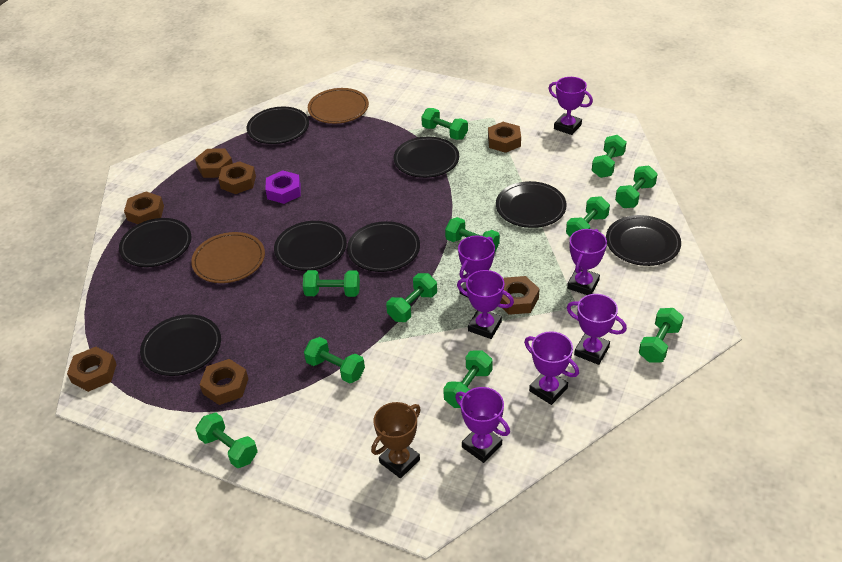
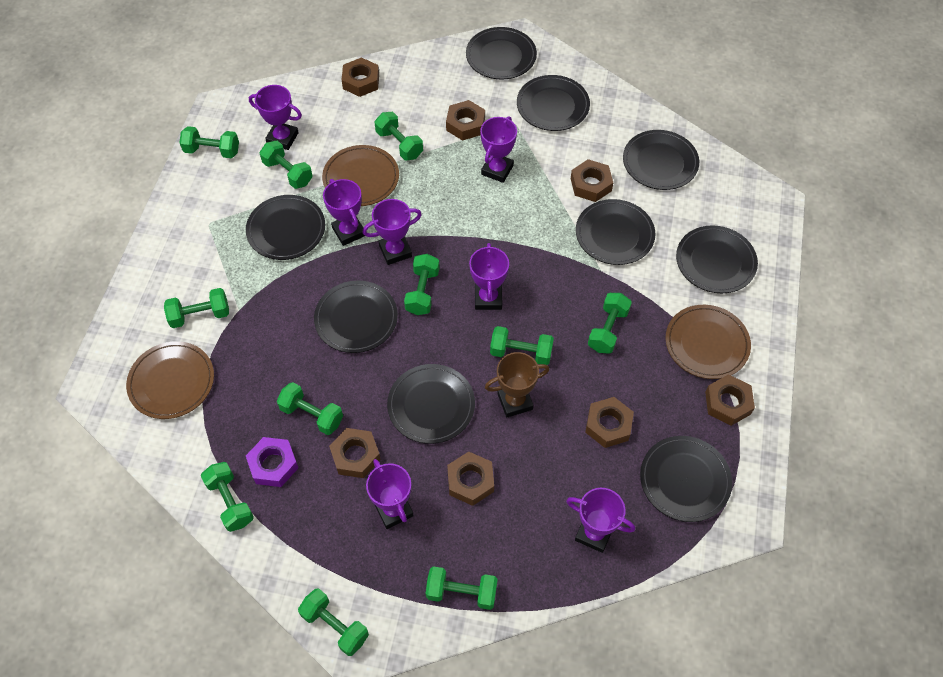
black plate: 8 -> 9
brown plate: 2 -> 3

